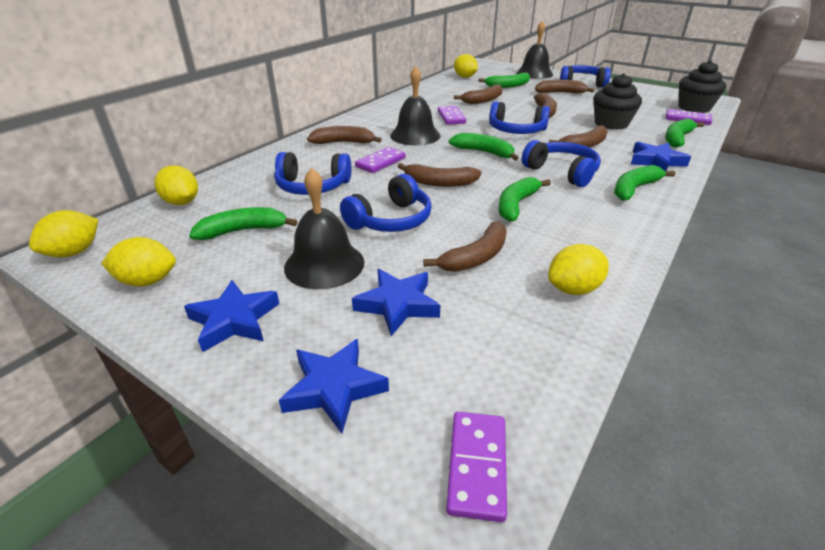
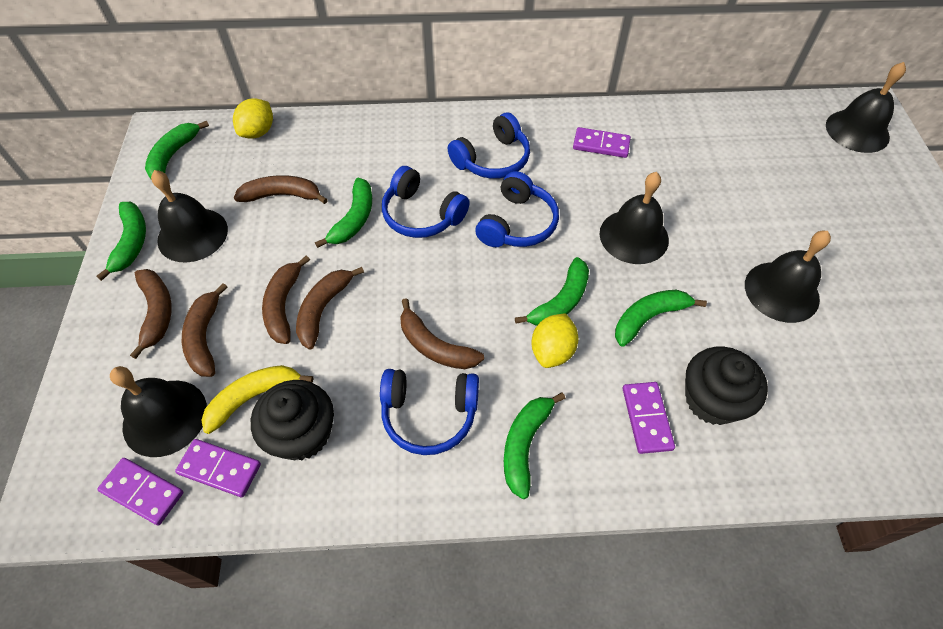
black bell: 3 -> 5
blue headphones: 5 -> 4
blue star: 4 -> 0
brown banana: 7 -> 6
yellow banana: 0 -> 1
yellow lemon: 5 -> 2

